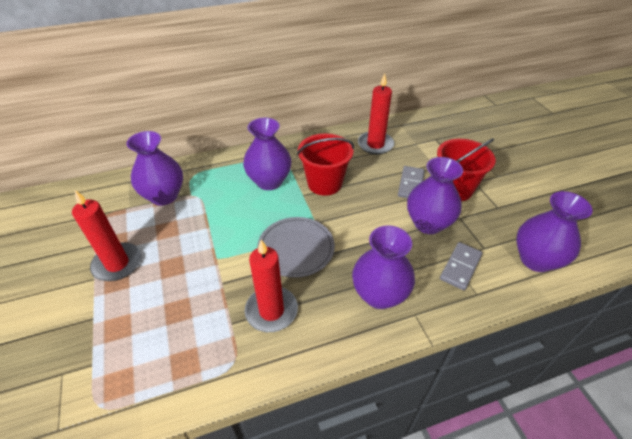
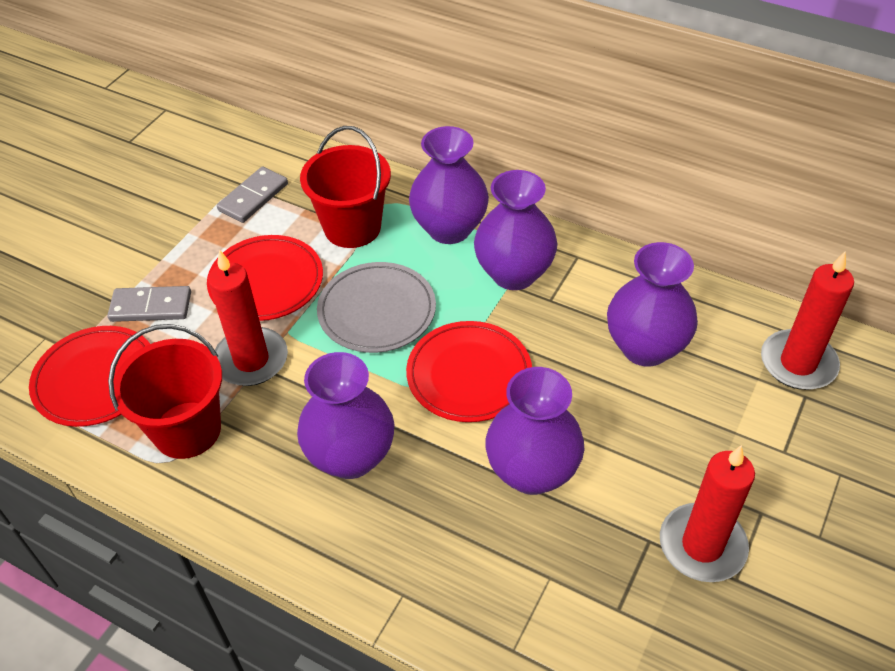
red plate: 0 -> 3

